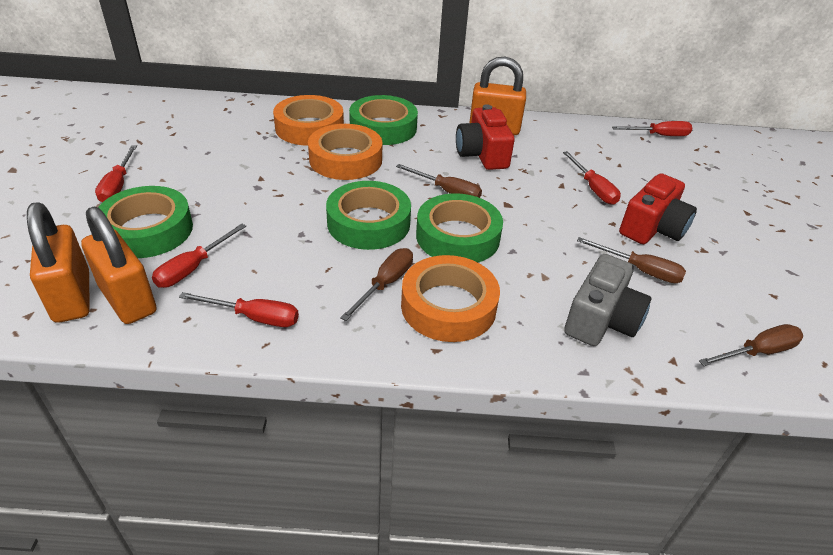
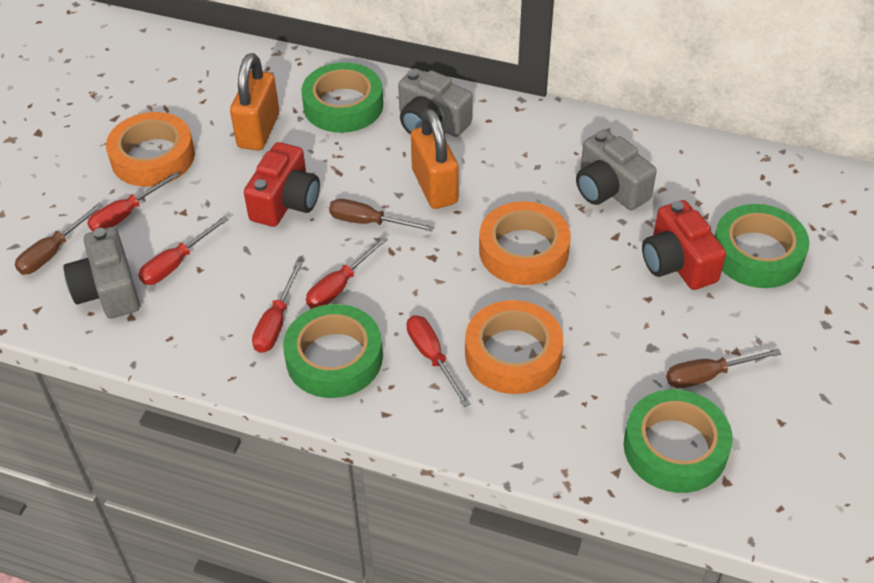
brown screwdriver: 4 -> 3
grey camera: 1 -> 3
orange padlock: 3 -> 2

